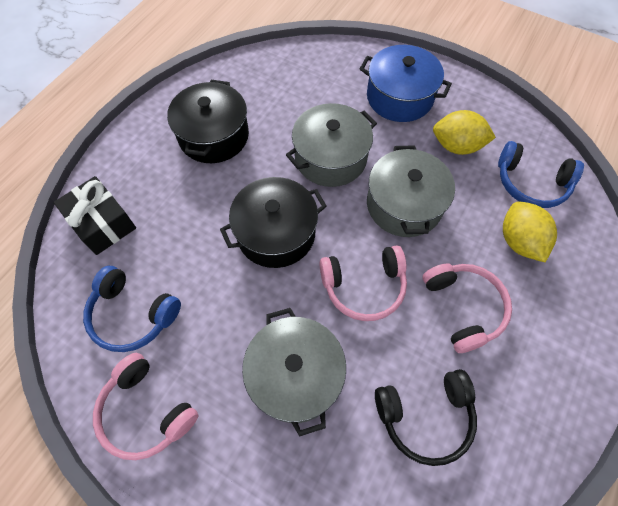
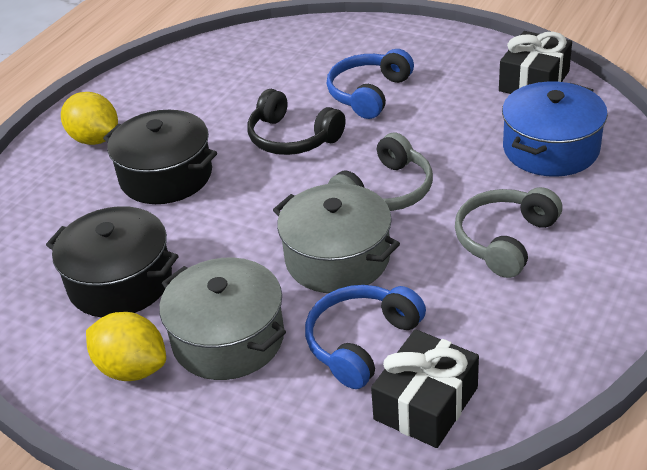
black gift: 1 -> 2
grey headphones: 0 -> 2
grey pot: 3 -> 2
pink headphones: 3 -> 0

